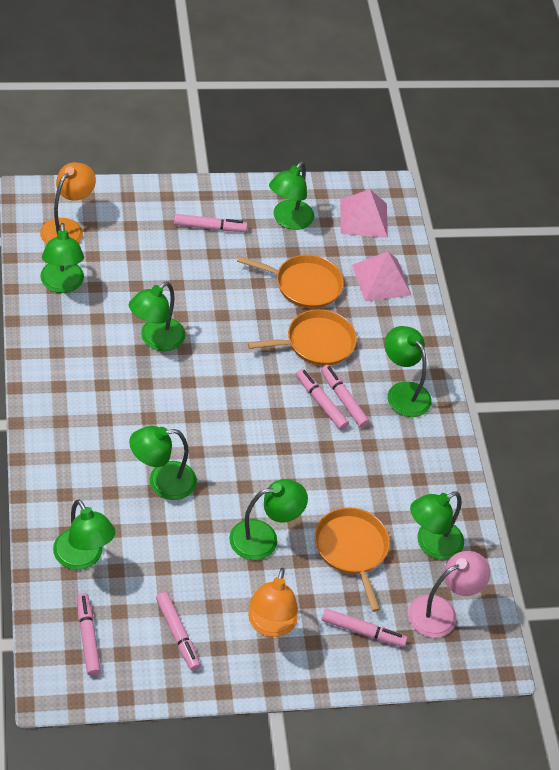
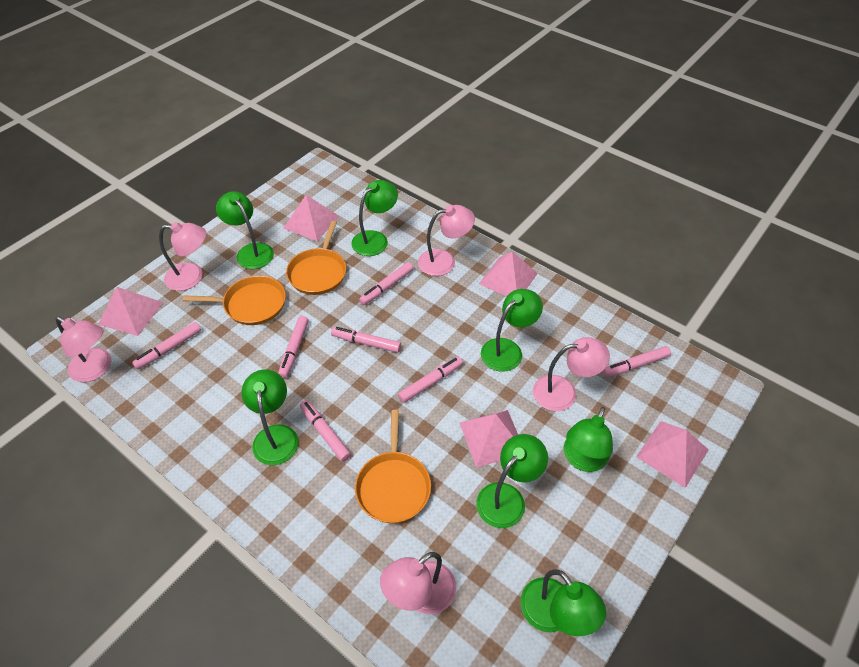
green lamp: 8 -> 7
orange lamp: 2 -> 0
pink lamp: 1 -> 5
pink marker: 6 -> 7
pink pyramid: 2 -> 5

